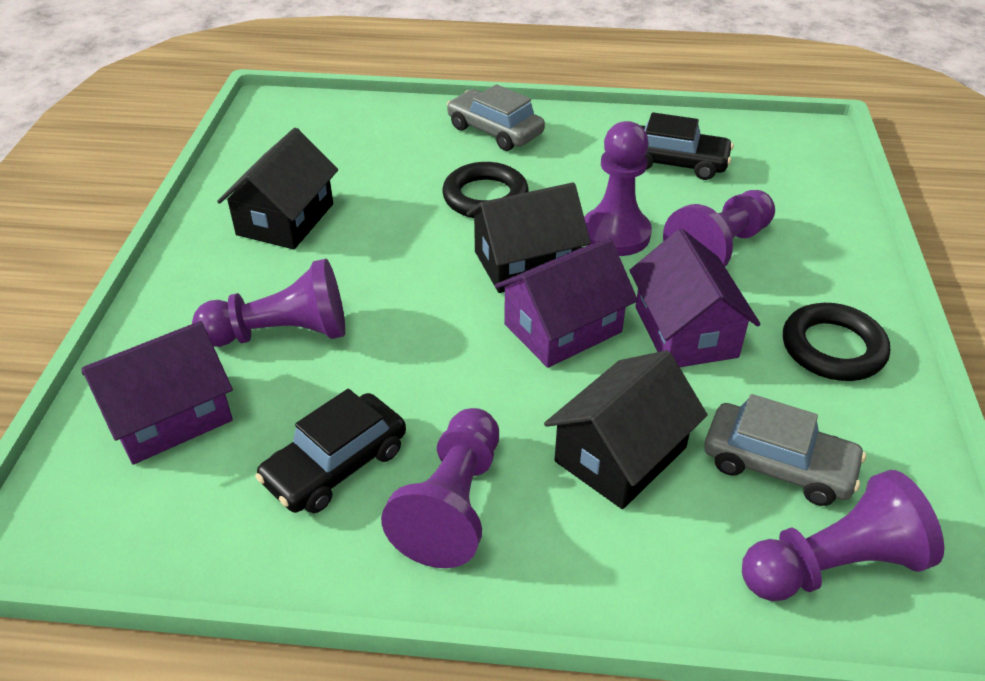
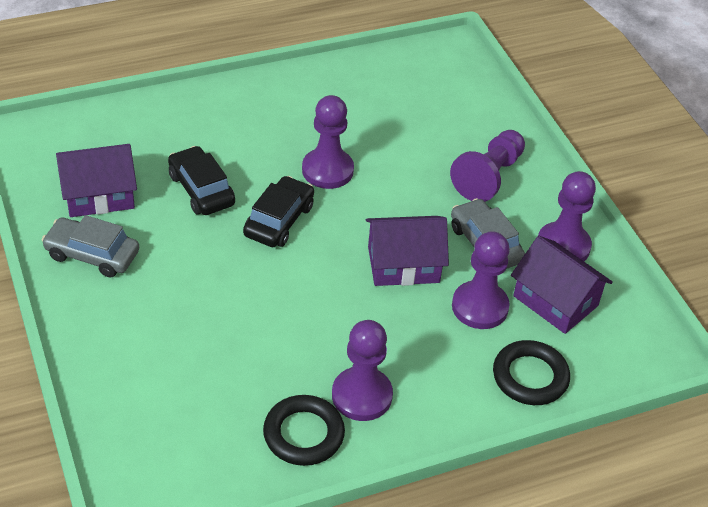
black house: 3 -> 0

